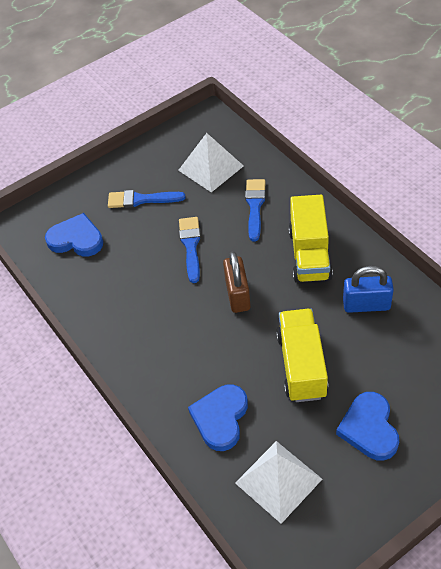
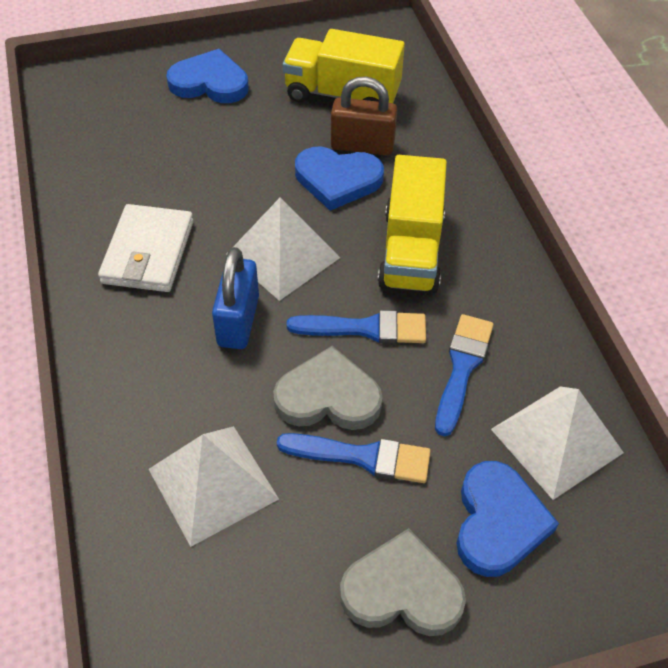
grey heart: 0 -> 2
white pyramid: 2 -> 3
white wallet: 0 -> 1

